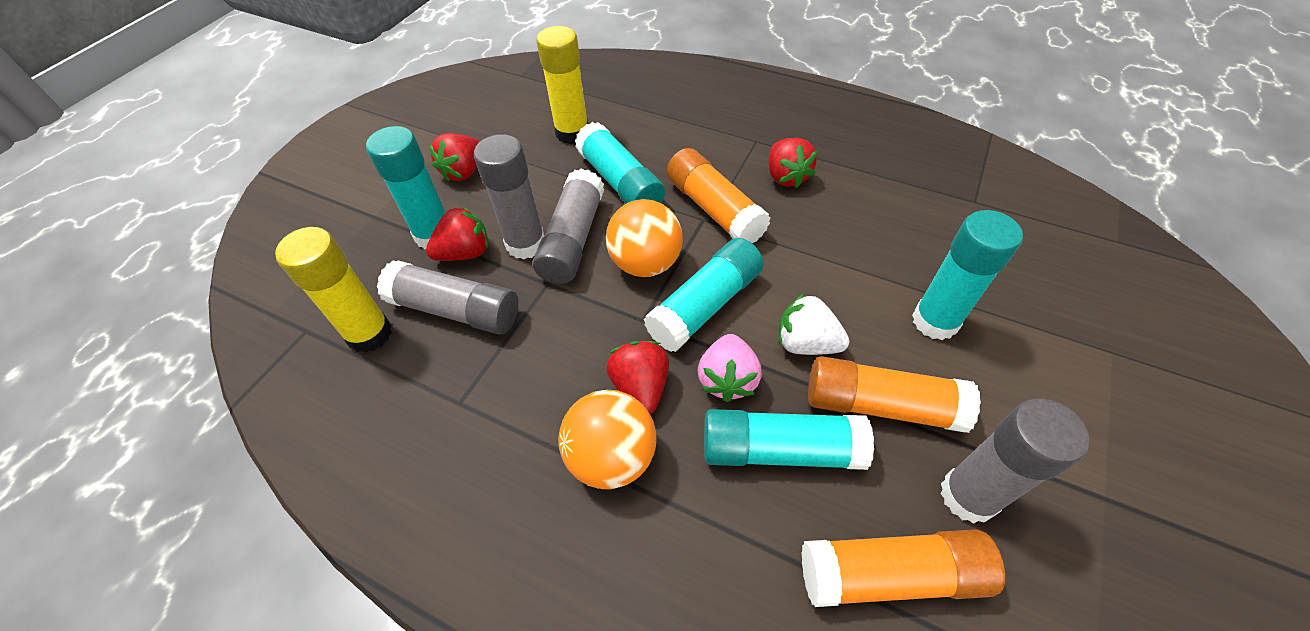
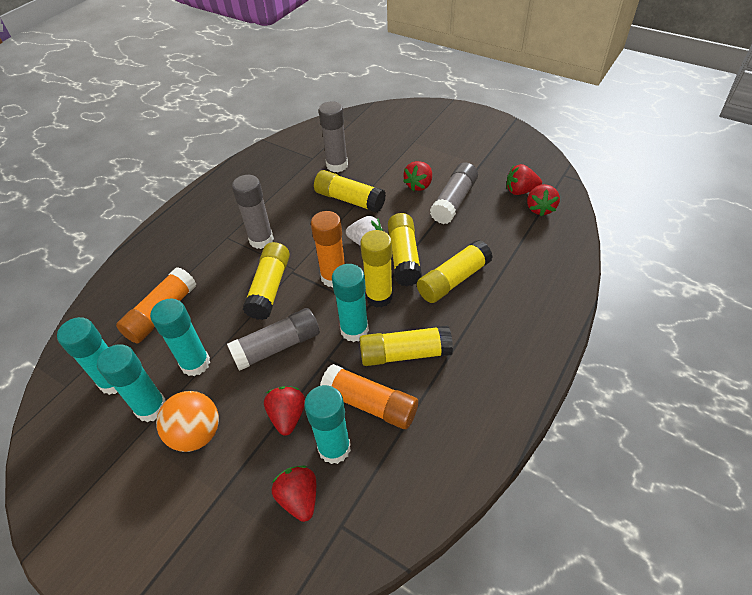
orange ball: 2 -> 1
pink strawberry: 1 -> 0
red strawberry: 4 -> 5
yellow glue stick: 2 -> 6

